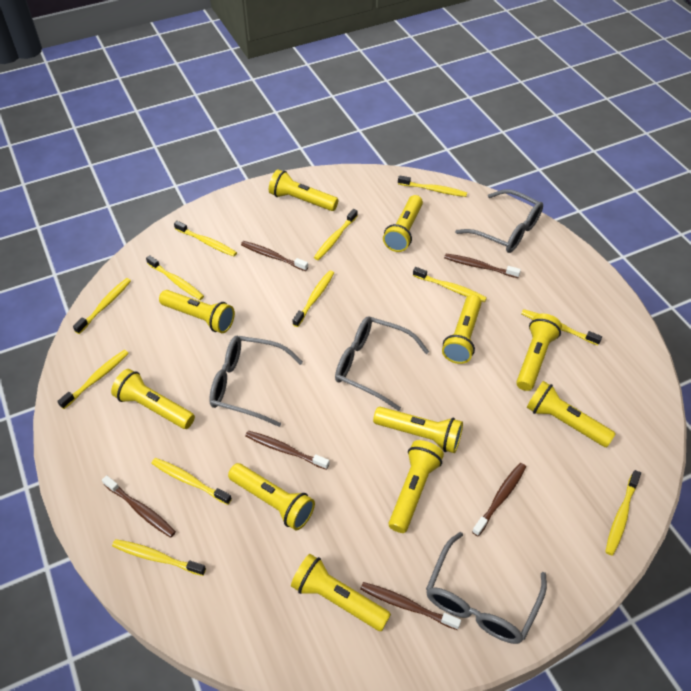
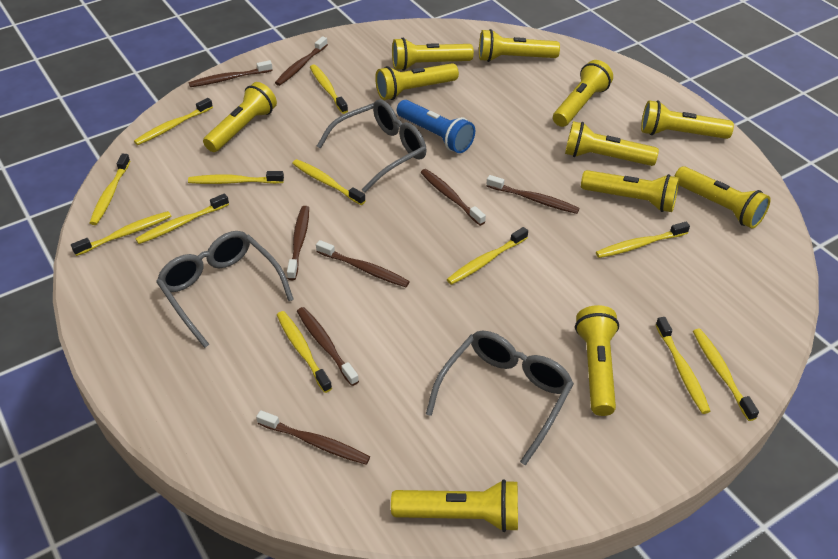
blue flashlight: 0 -> 1
brown toothbrush: 6 -> 8
grey glasses: 4 -> 3

